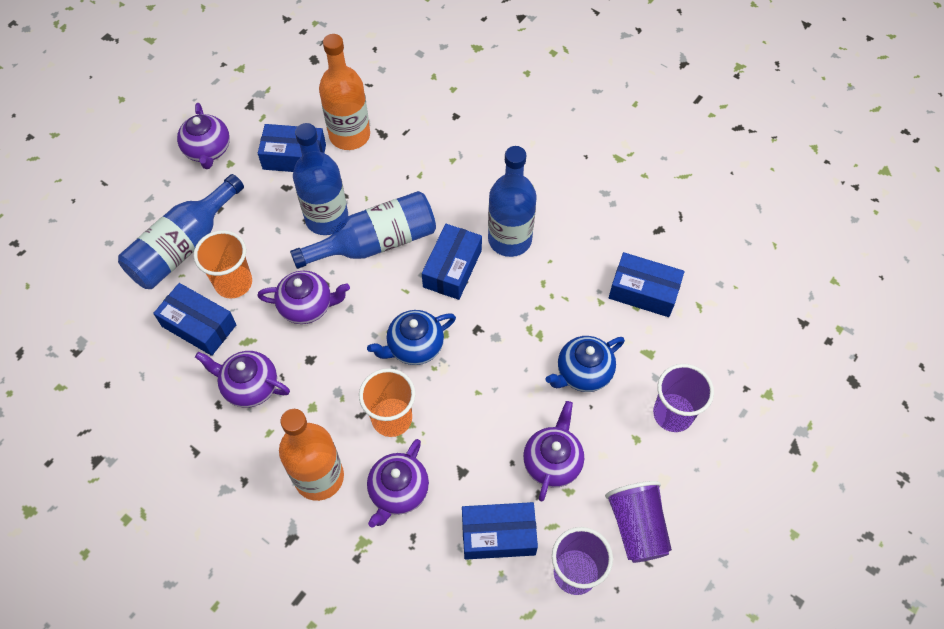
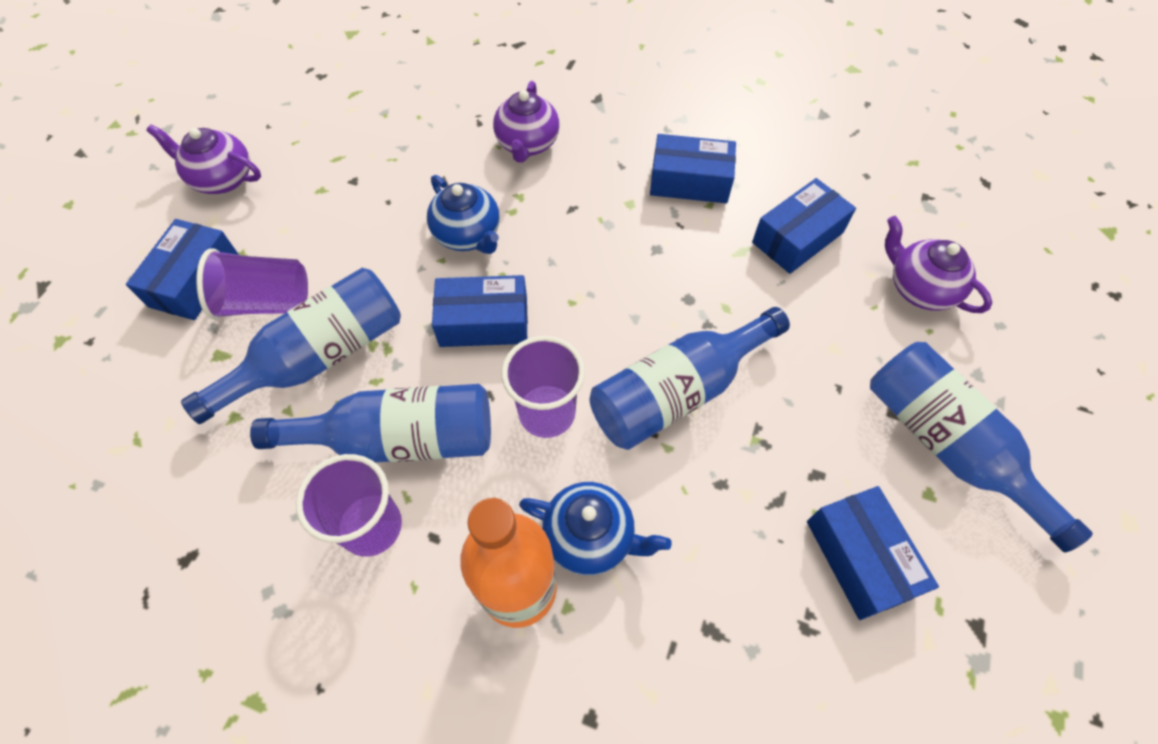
orange bottle: 2 -> 1
orange cup: 2 -> 0
purple teapot: 5 -> 3

